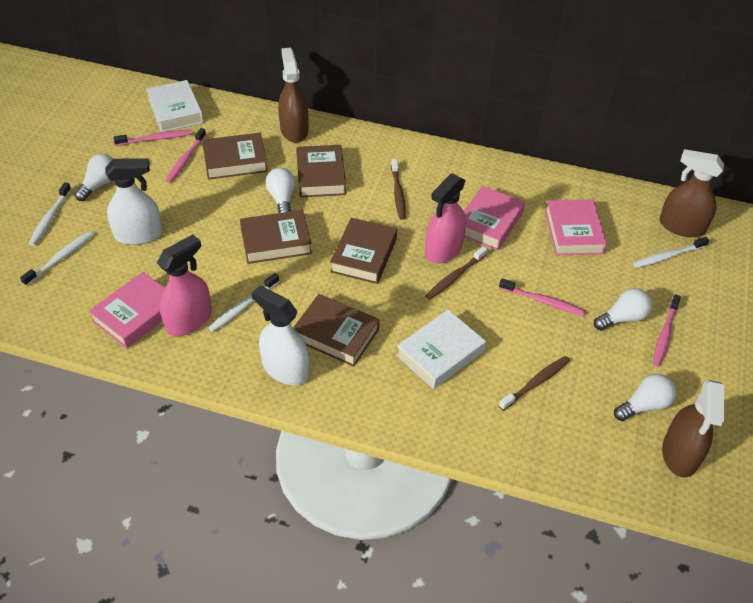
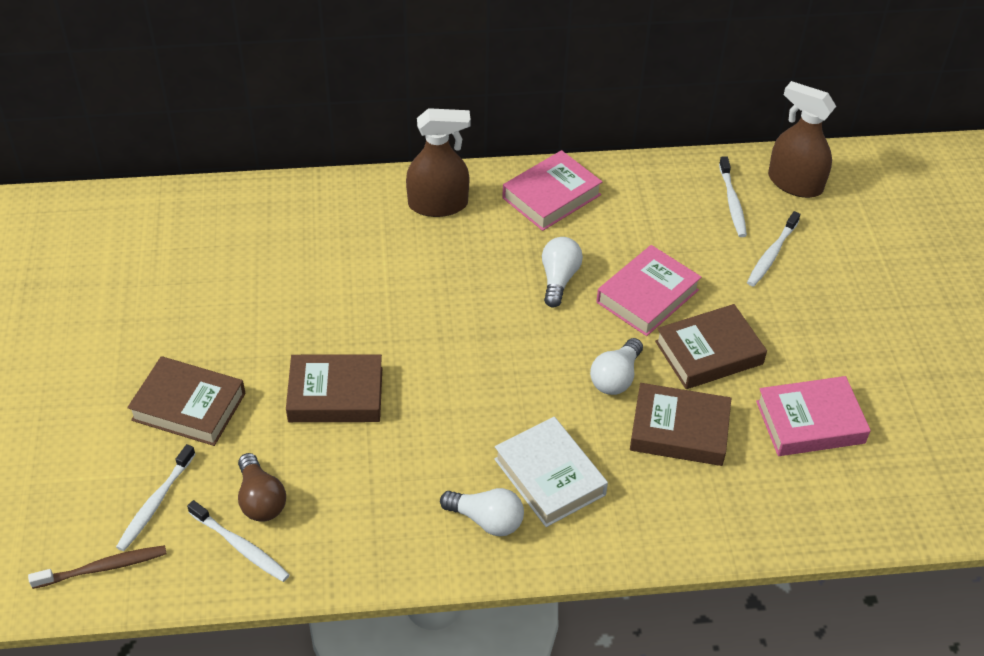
brown book: 5 -> 4
brown light bulb: 0 -> 1
brown spray bottle: 3 -> 2
brown toothbrush: 3 -> 1
pink spray bottle: 2 -> 0
pink toothbrush: 4 -> 0
white book: 2 -> 1
white light bulb: 4 -> 3
white spray bottle: 2 -> 0

